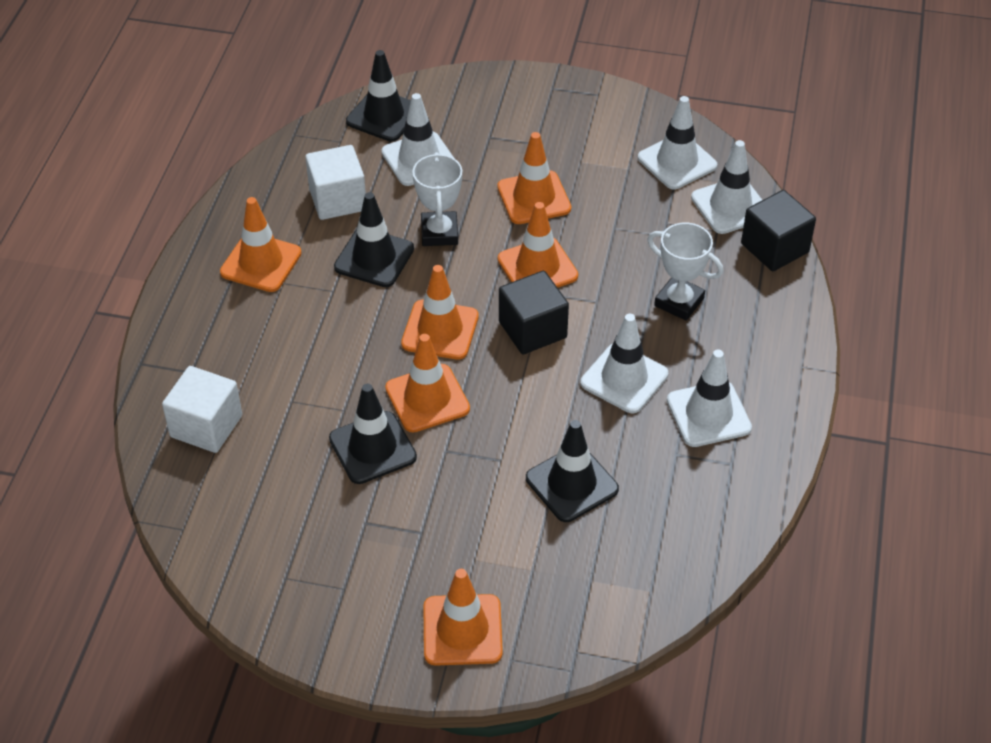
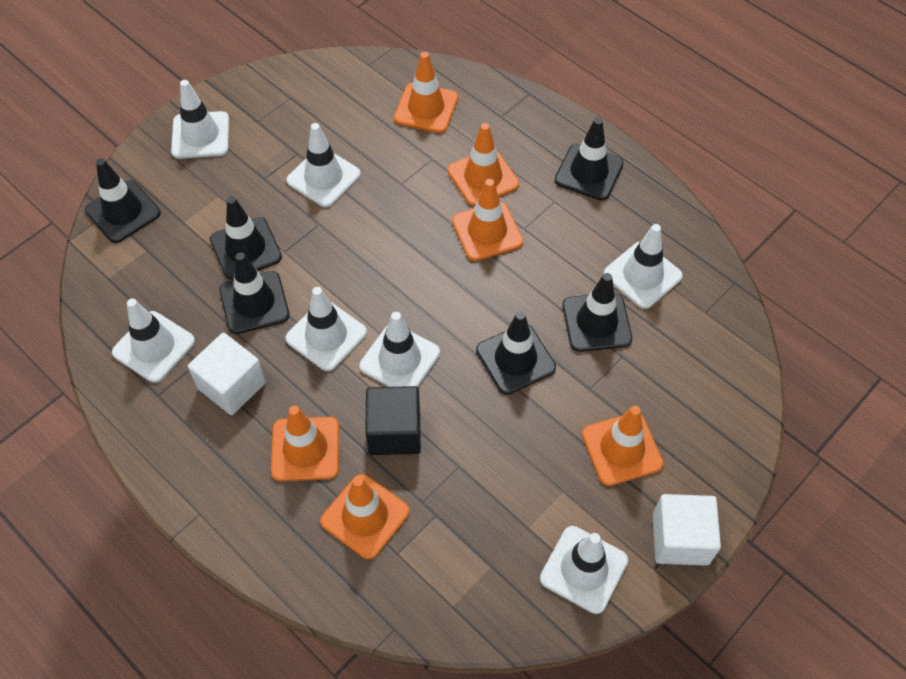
black cube: 2 -> 1
black traffic cone: 4 -> 6
white traffic cone: 5 -> 7
white trophy: 2 -> 0

